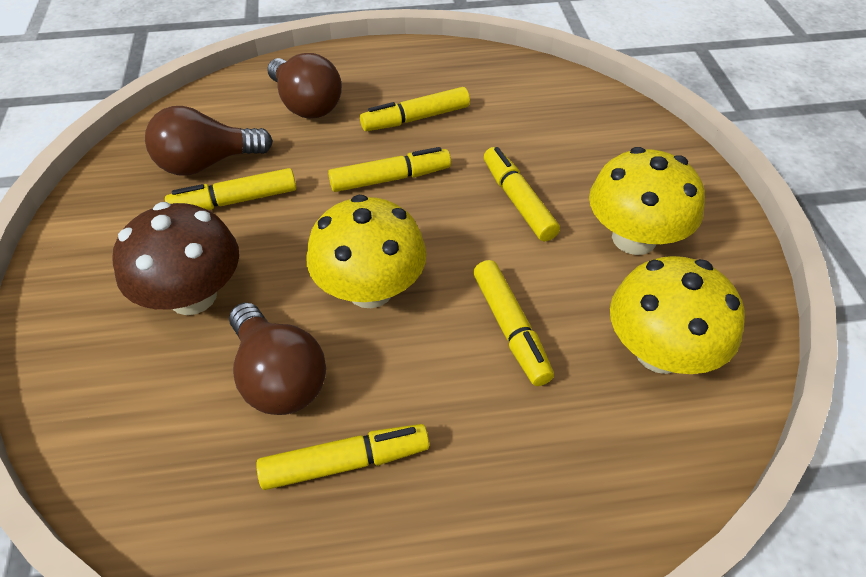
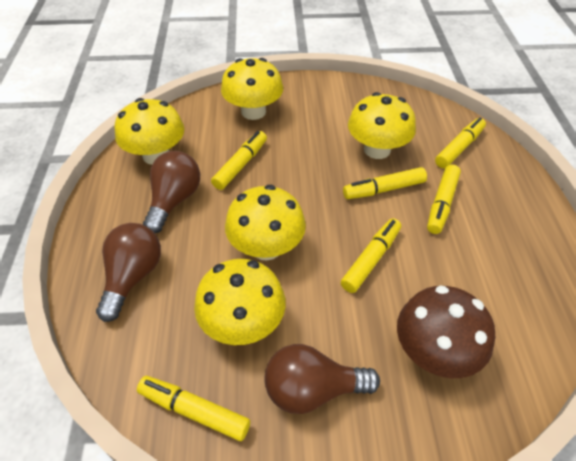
yellow mushroom: 3 -> 5

